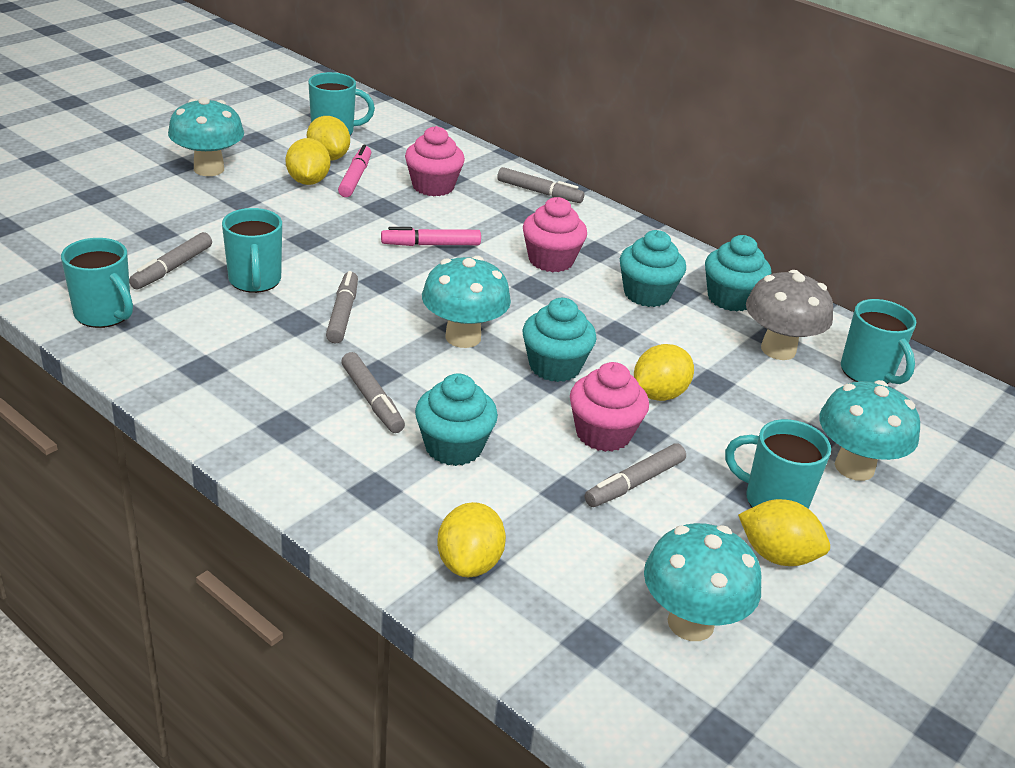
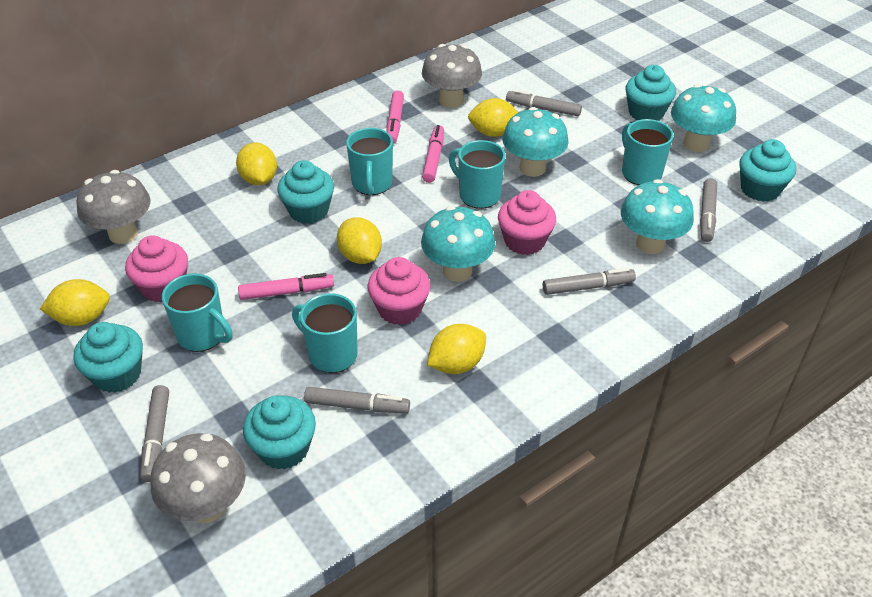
grey mushroom: 1 -> 3
pink marker: 2 -> 3
turquoise cupcake: 4 -> 5

